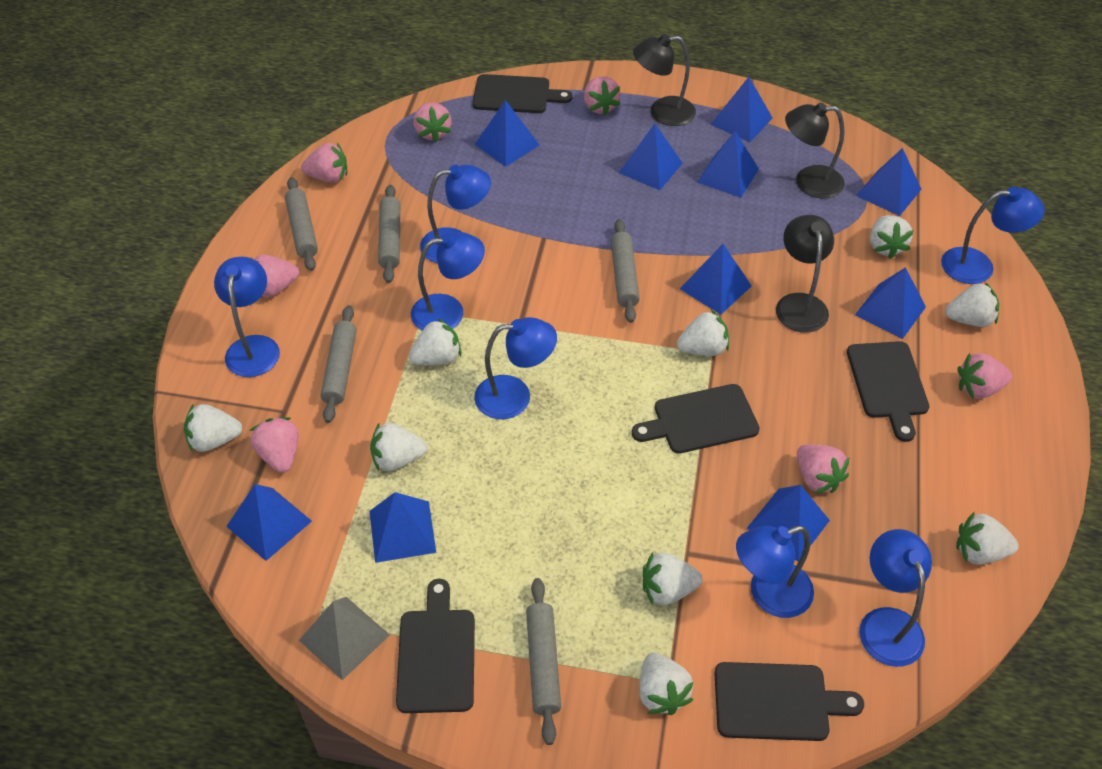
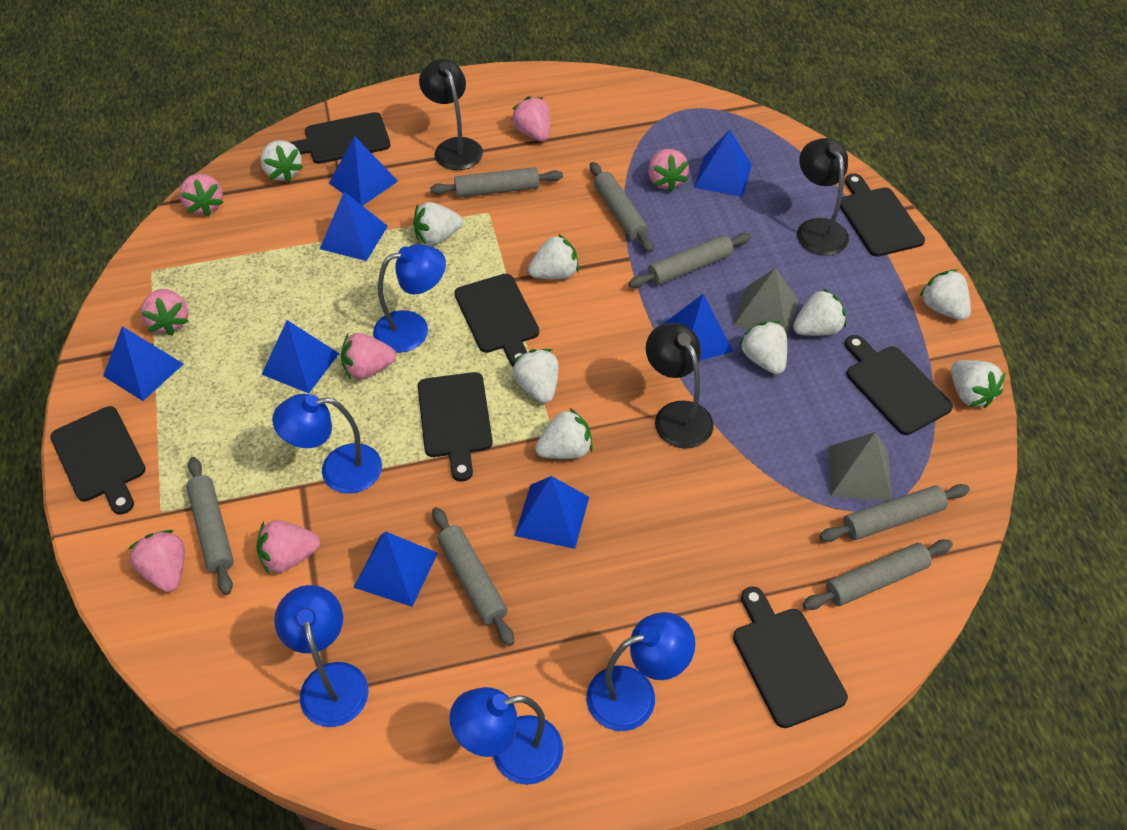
black cutting board: 5 -> 7
blue lamp: 7 -> 5
blue pyramid: 10 -> 8
grey pyramid: 1 -> 2
grey rolling pin: 5 -> 7

